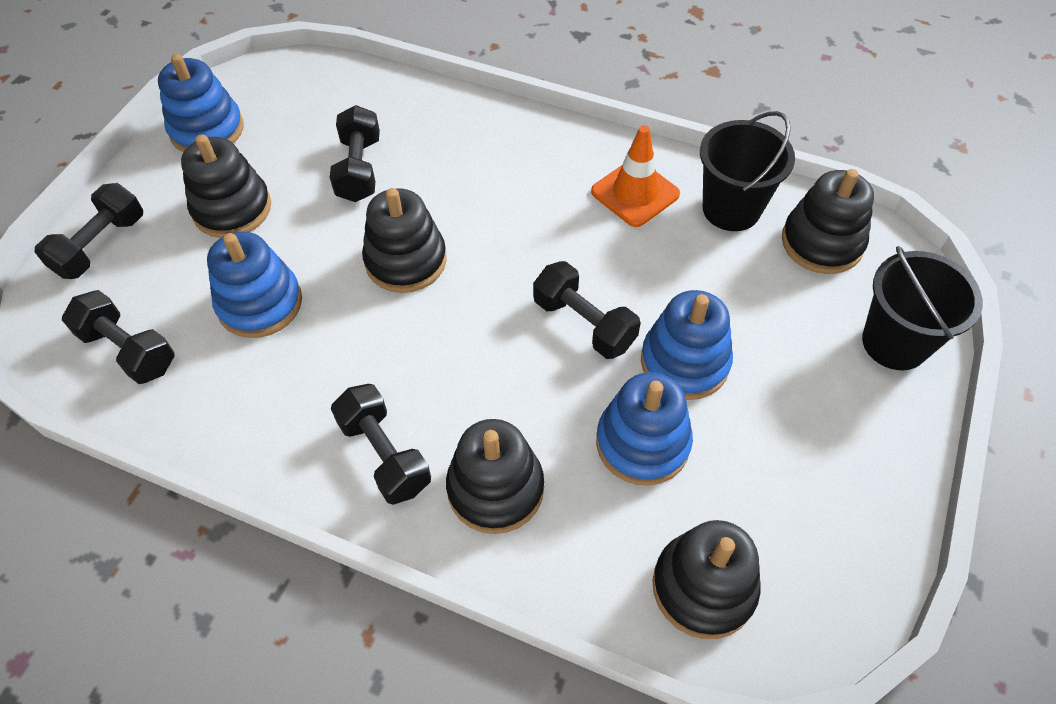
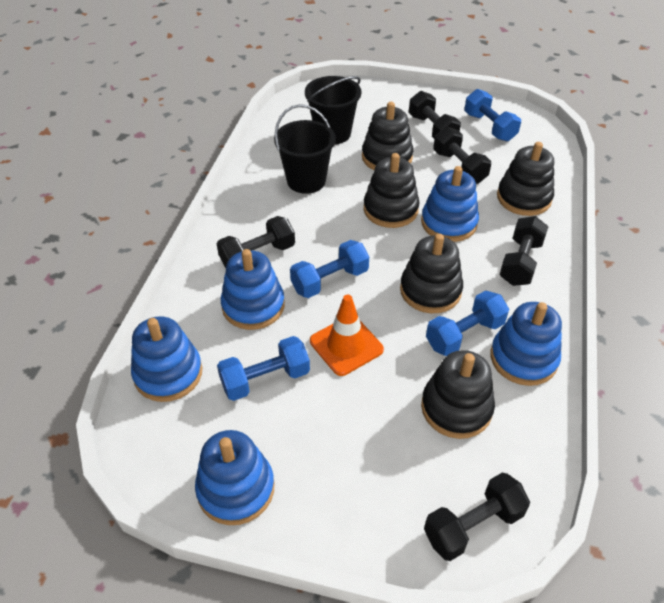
blue dumbbell: 0 -> 4
blue stacking toy: 4 -> 5

